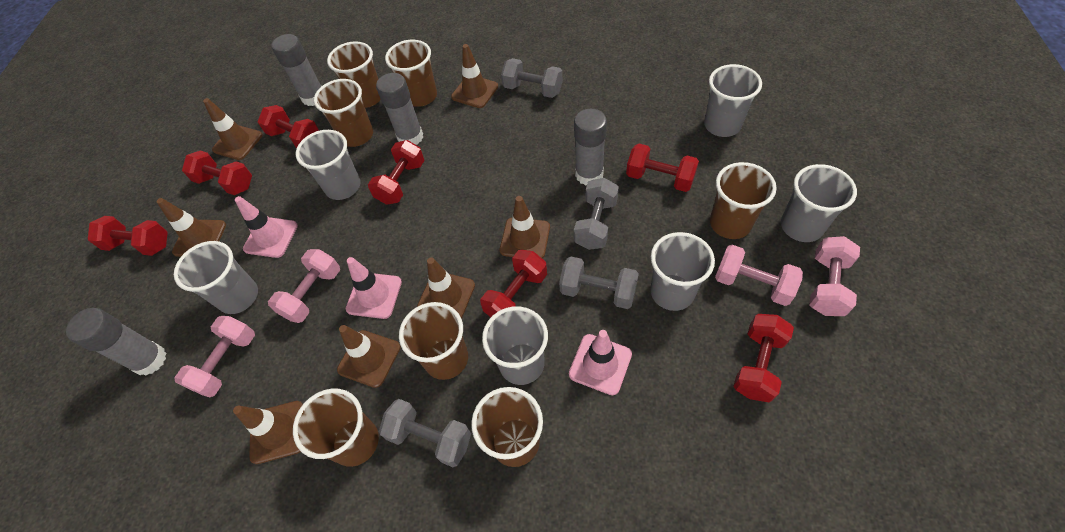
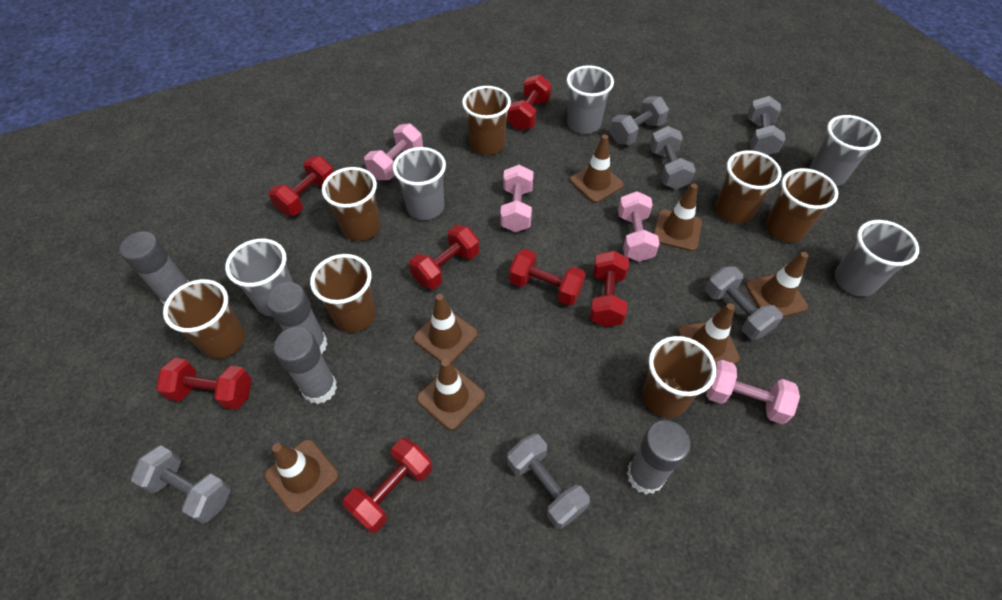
grey cup: 6 -> 5
grey dumbbell: 4 -> 6
pink traffic cone: 3 -> 0

